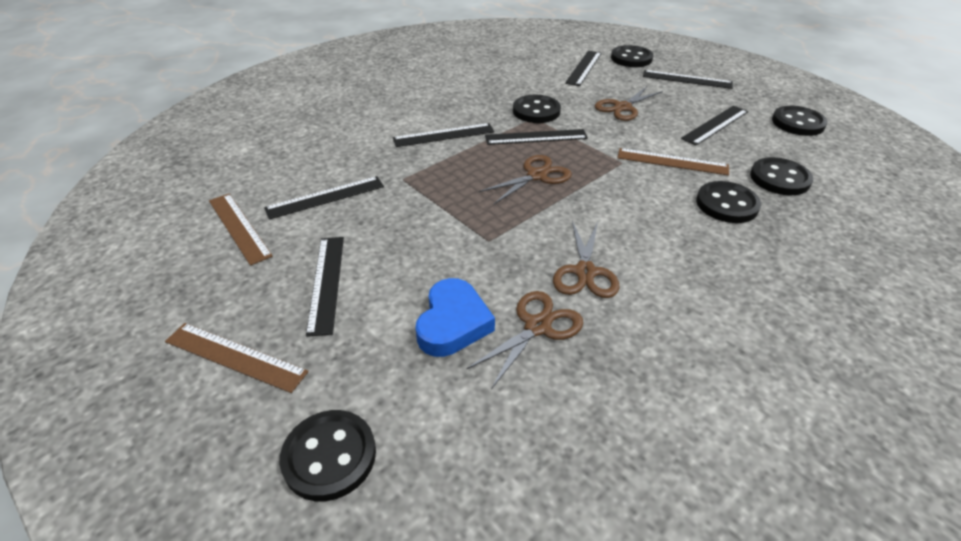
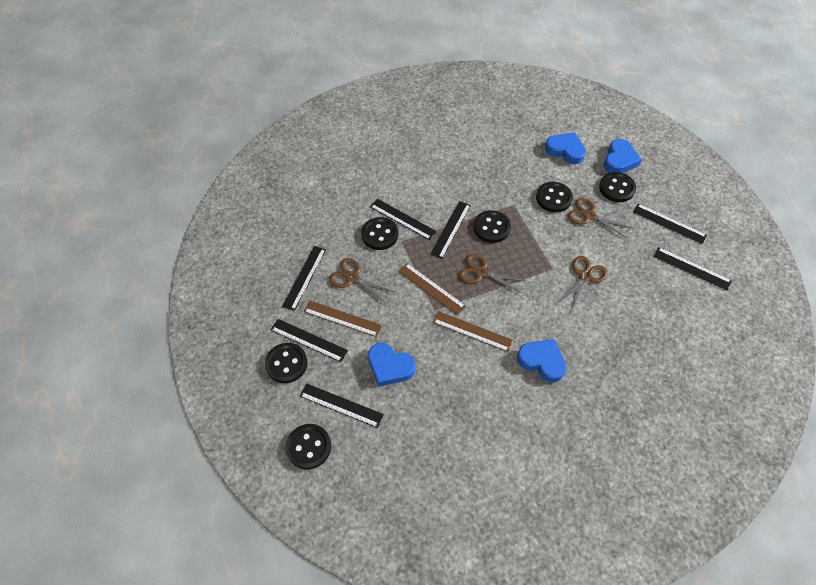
blue heart: 1 -> 4

